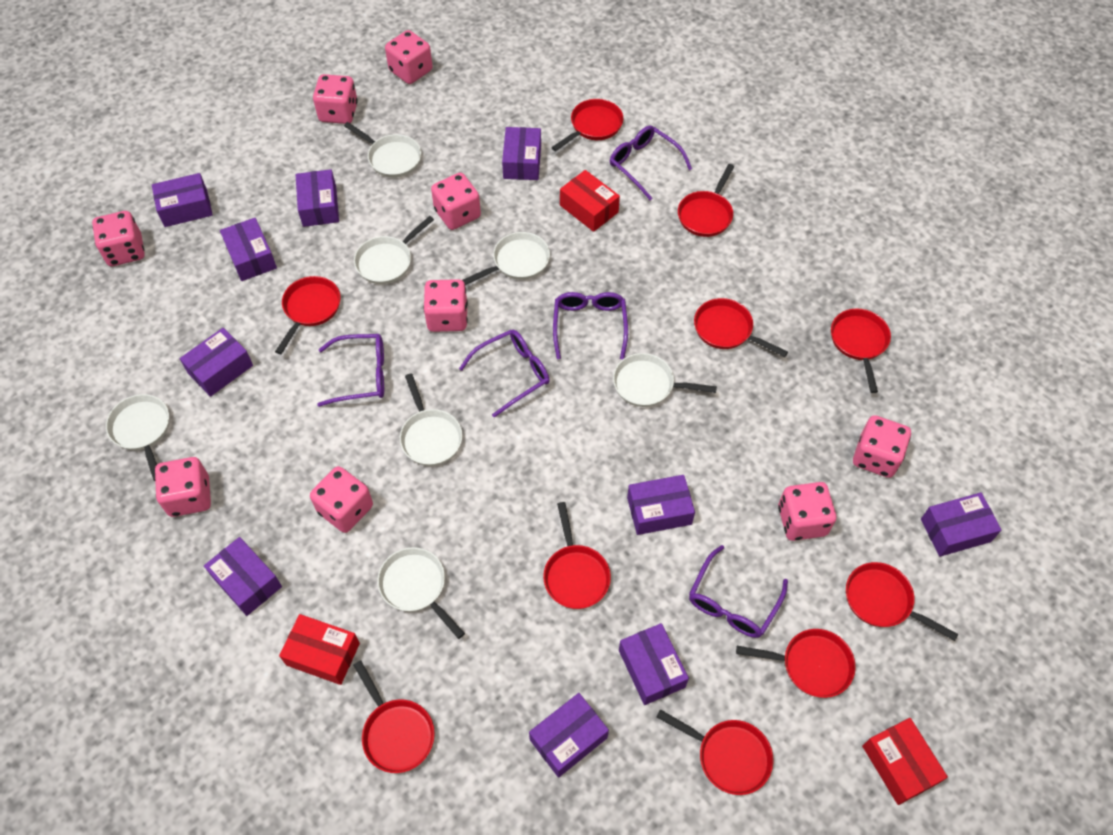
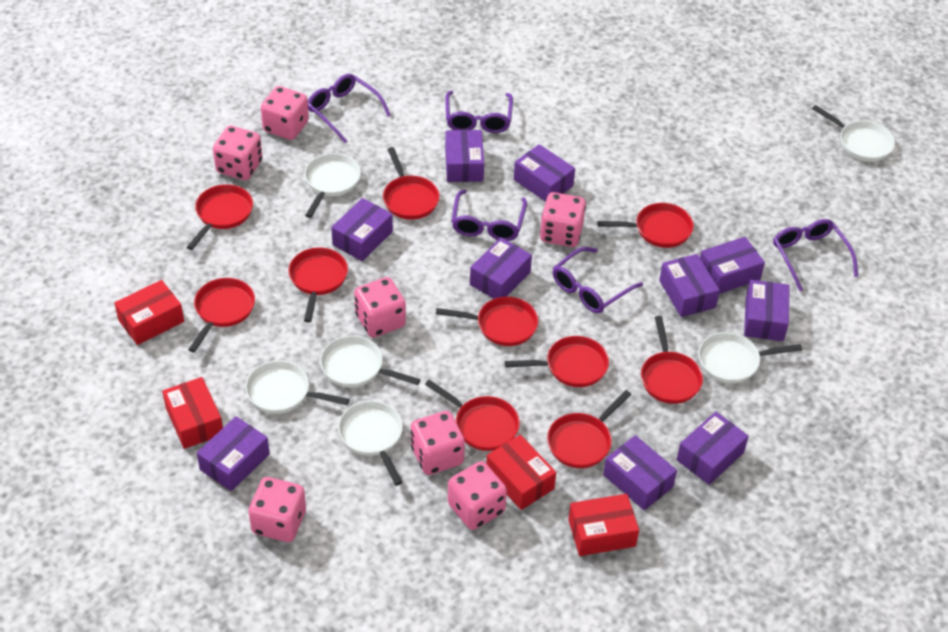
pink dice: 9 -> 7
red box: 3 -> 4
white pan: 7 -> 6

